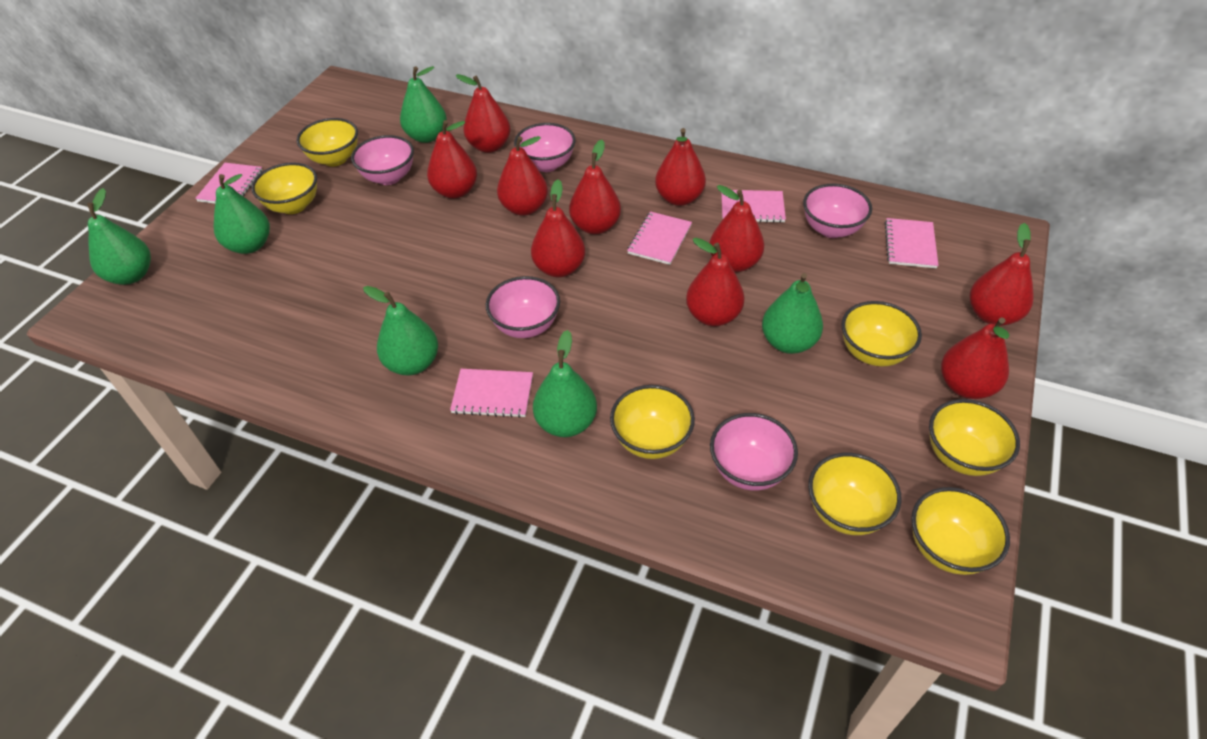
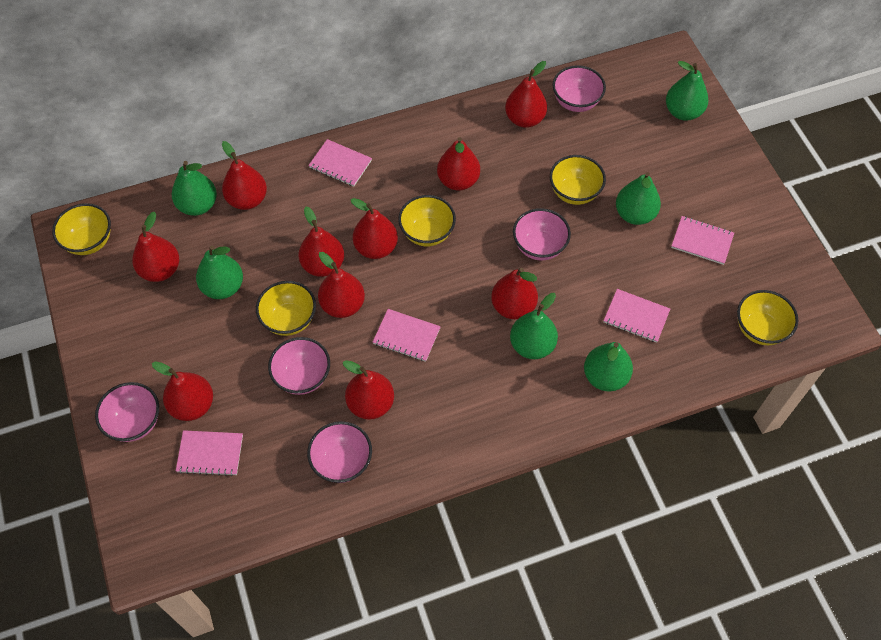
yellow bowl: 7 -> 5

